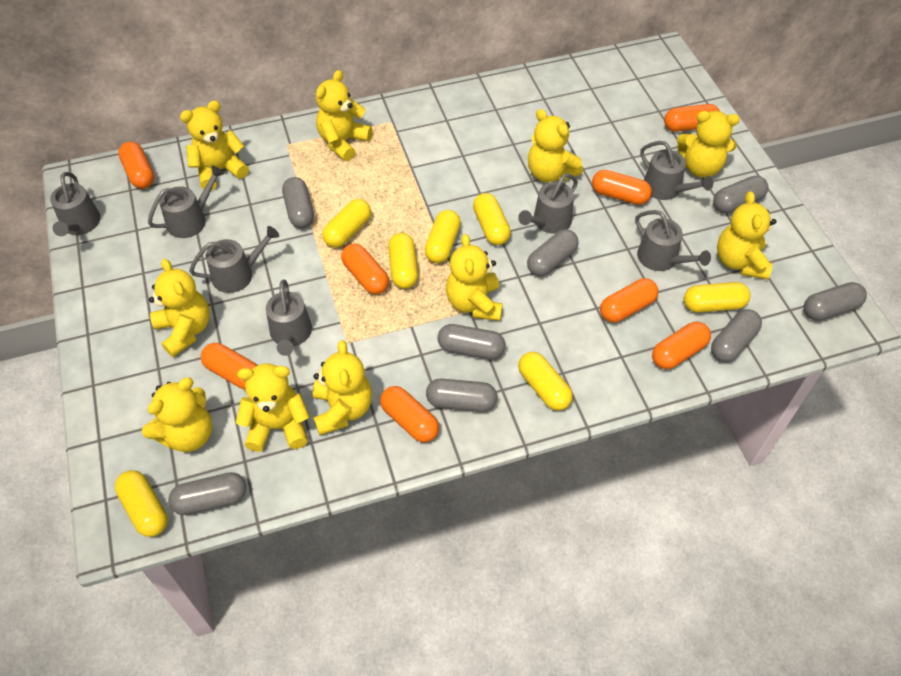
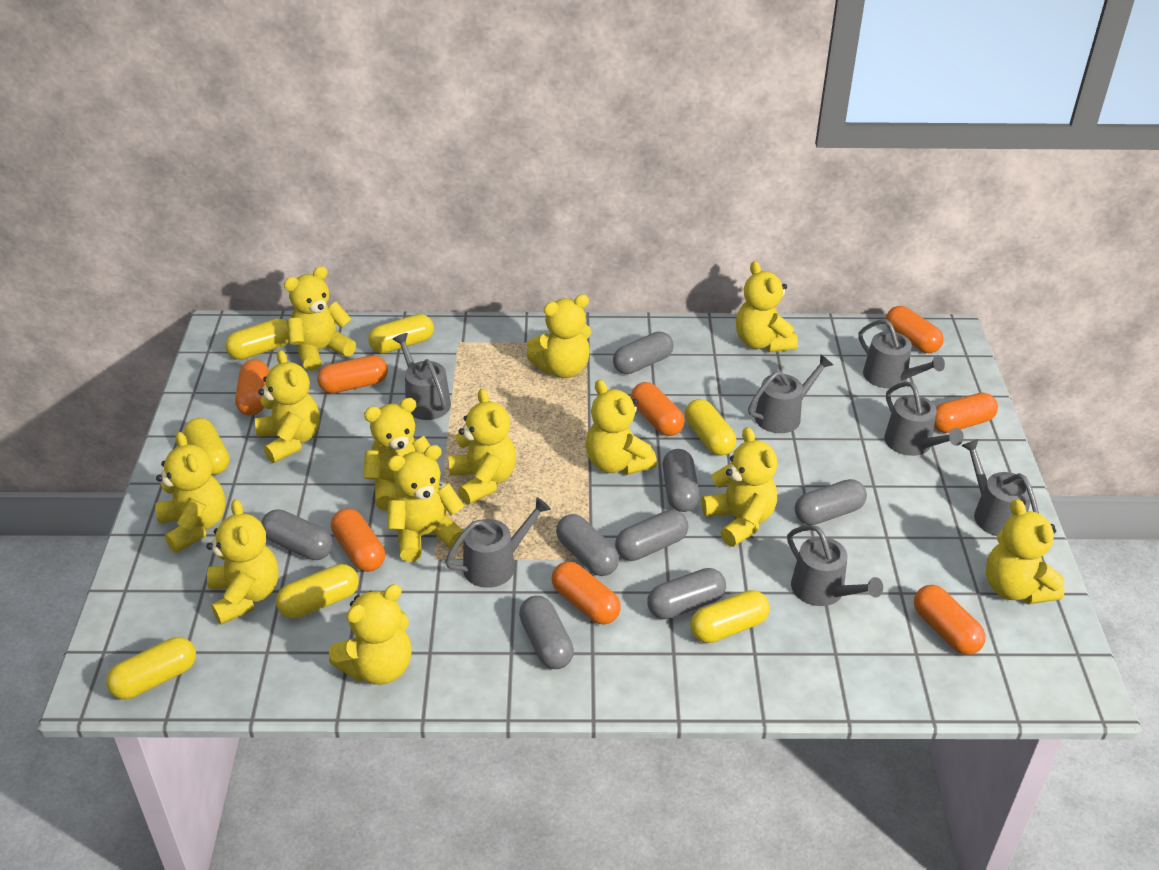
yellow teddy bear: 10 -> 13

